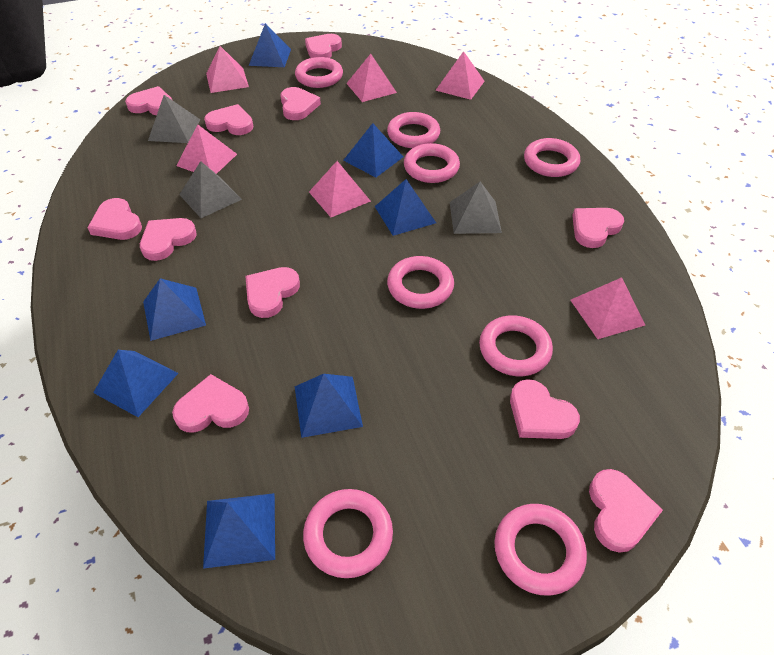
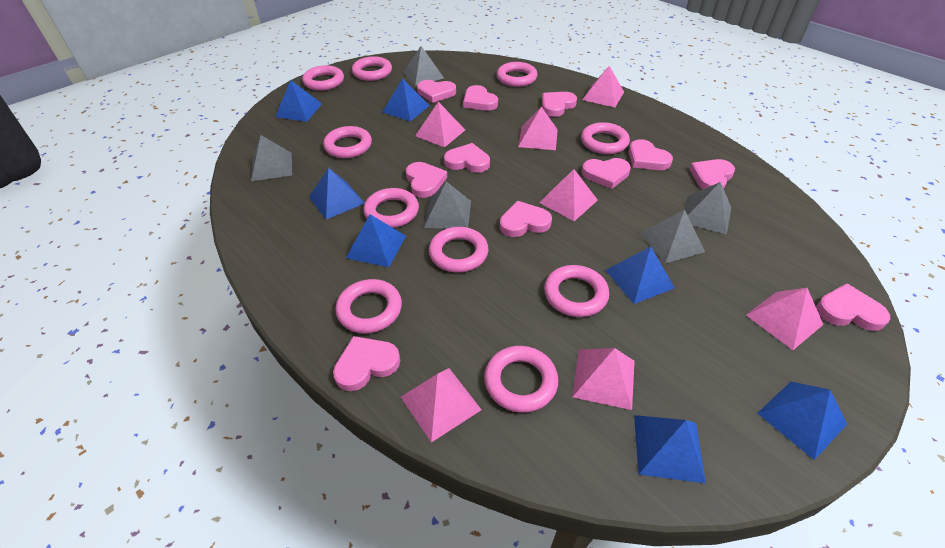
grey pyramid: 3 -> 5
pink pyramid: 6 -> 7
pink ring: 8 -> 10

